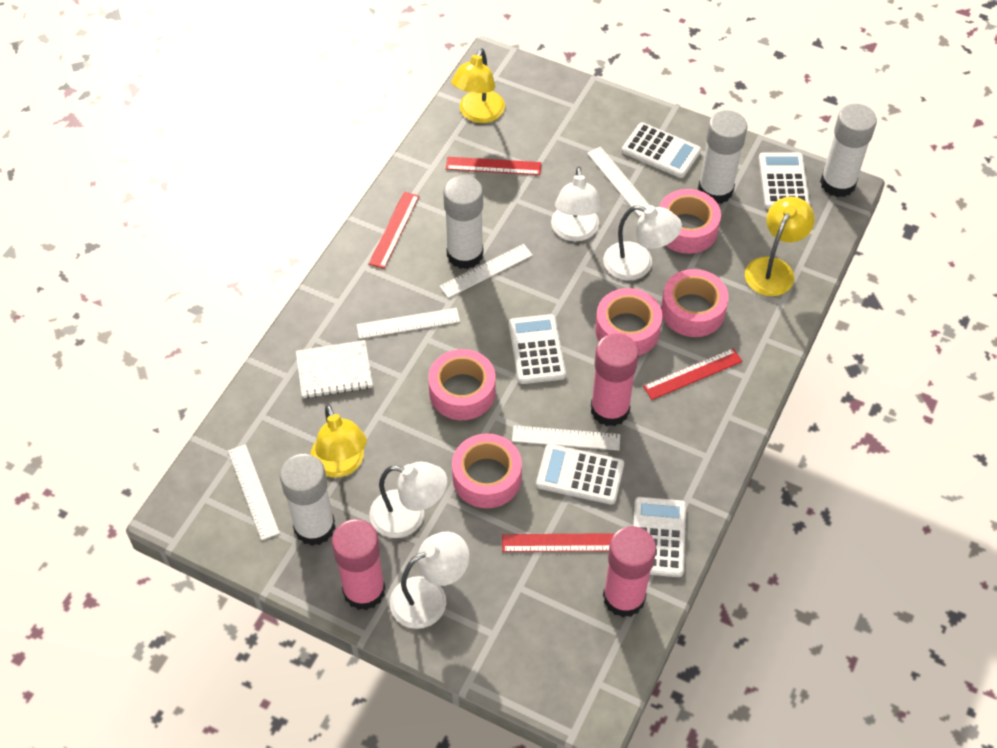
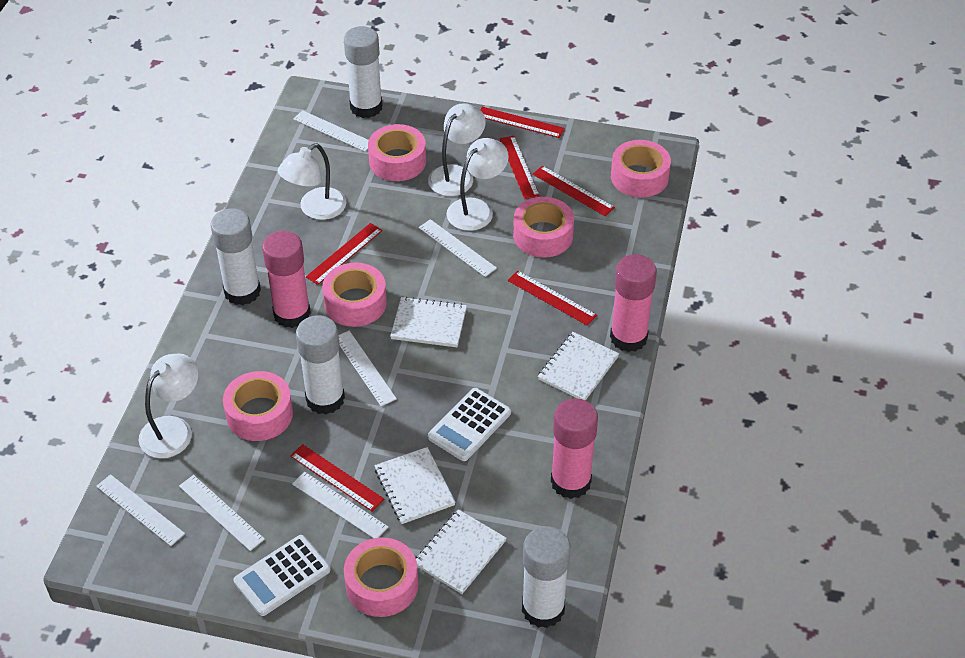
pink tape: 5 -> 6
red ruler: 4 -> 6
white calculator: 5 -> 2
white notebook: 1 -> 4
white ruler: 5 -> 6
yellow lamp: 3 -> 0

